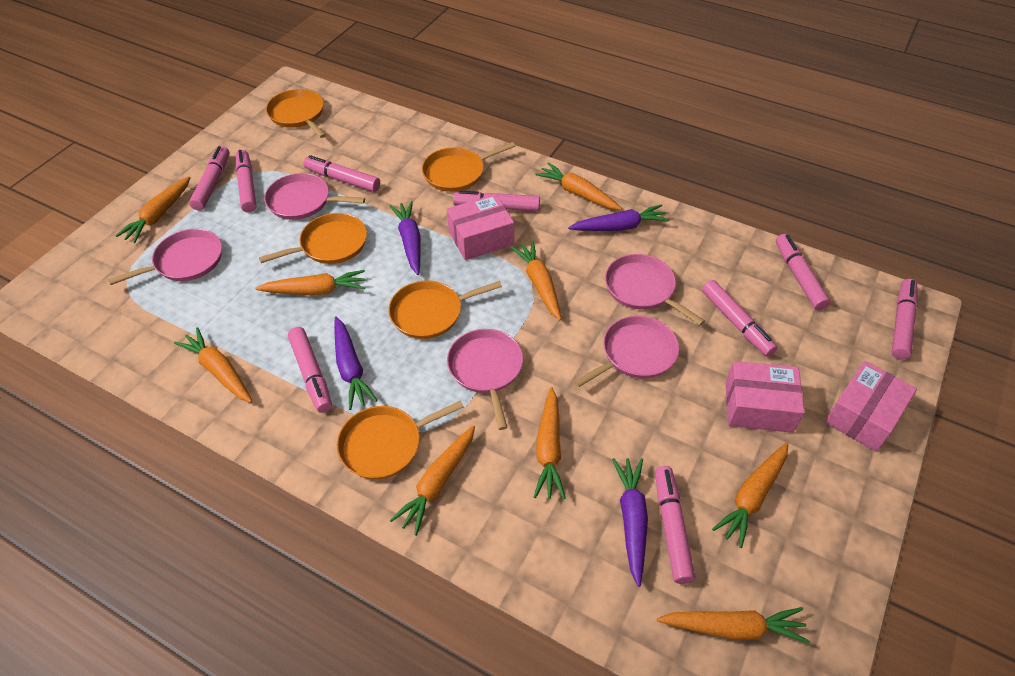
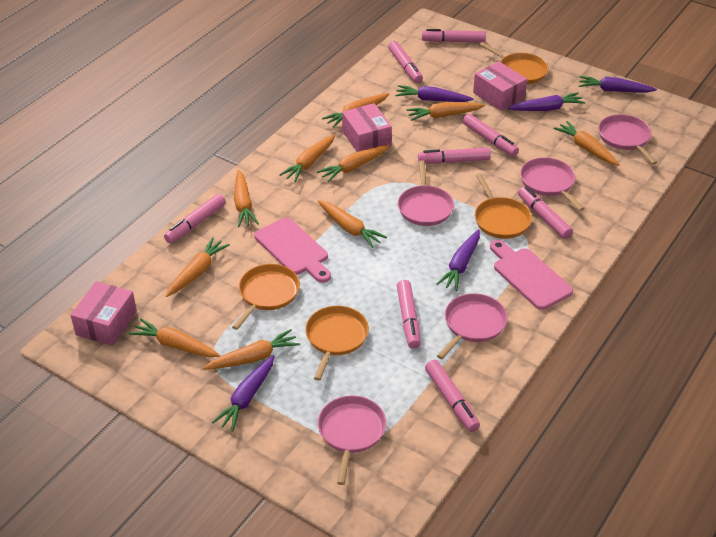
orange carrot: 9 -> 10
orange pan: 5 -> 4
pink cutting board: 0 -> 2
pink marker: 9 -> 8
purple carrot: 4 -> 5

